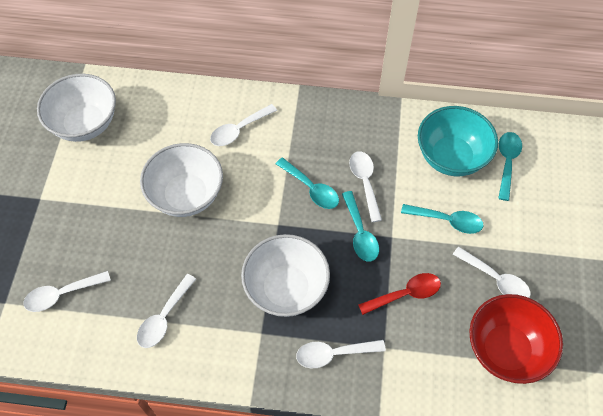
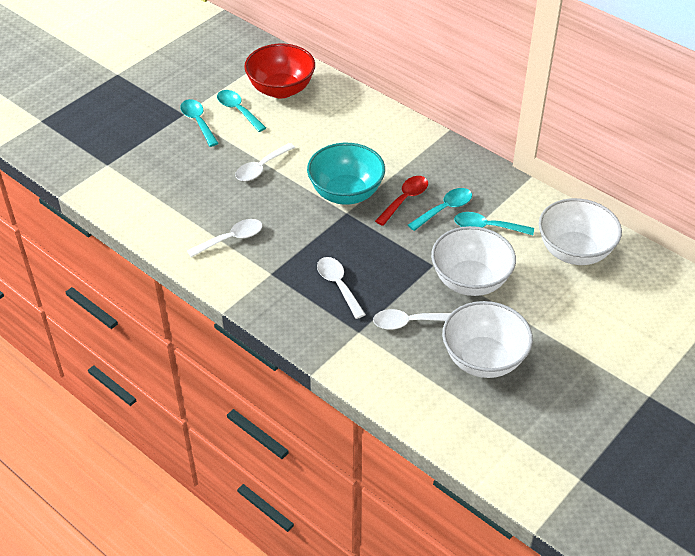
white spoon: 6 -> 4

